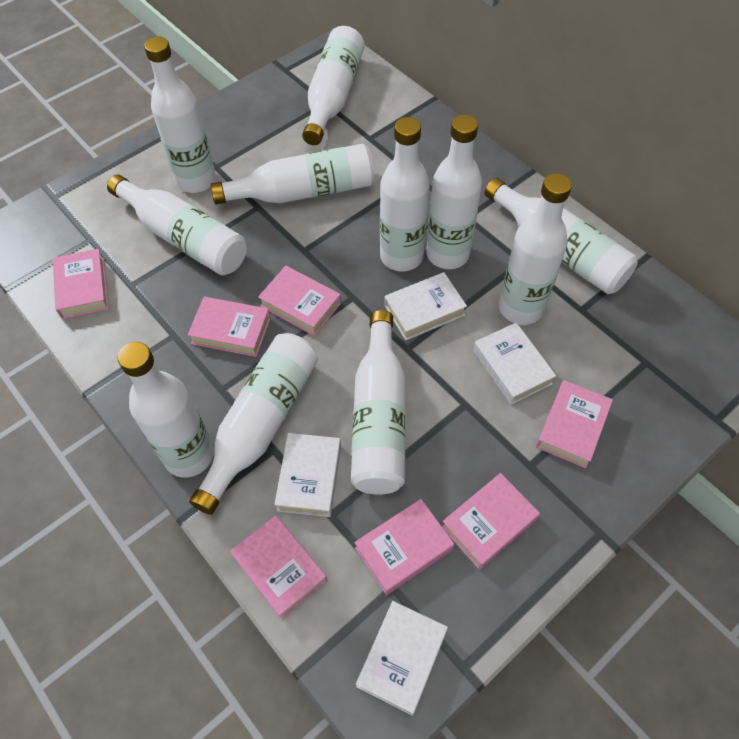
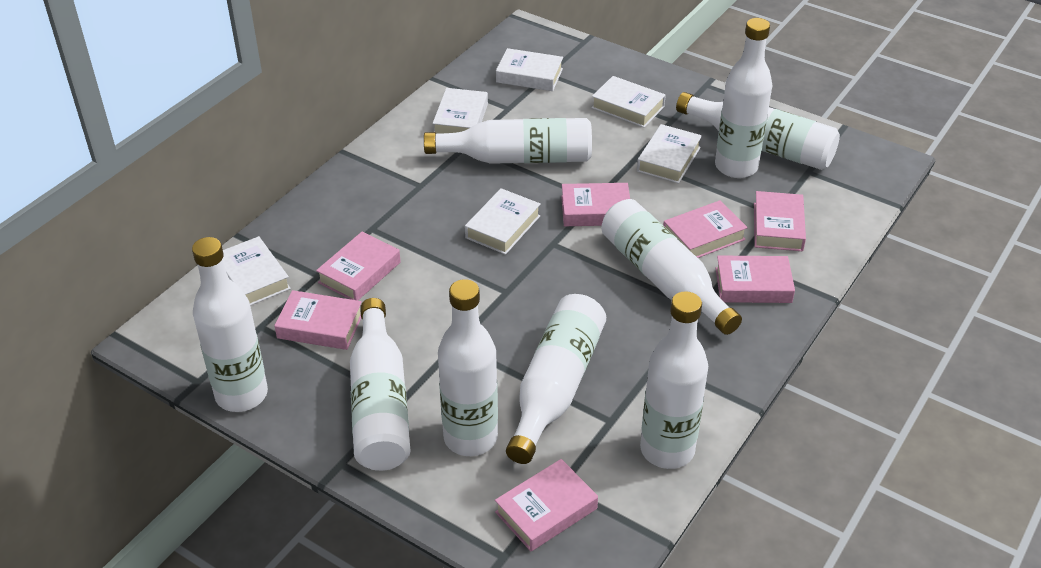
white book: 4 -> 6
white bottle: 11 -> 9

